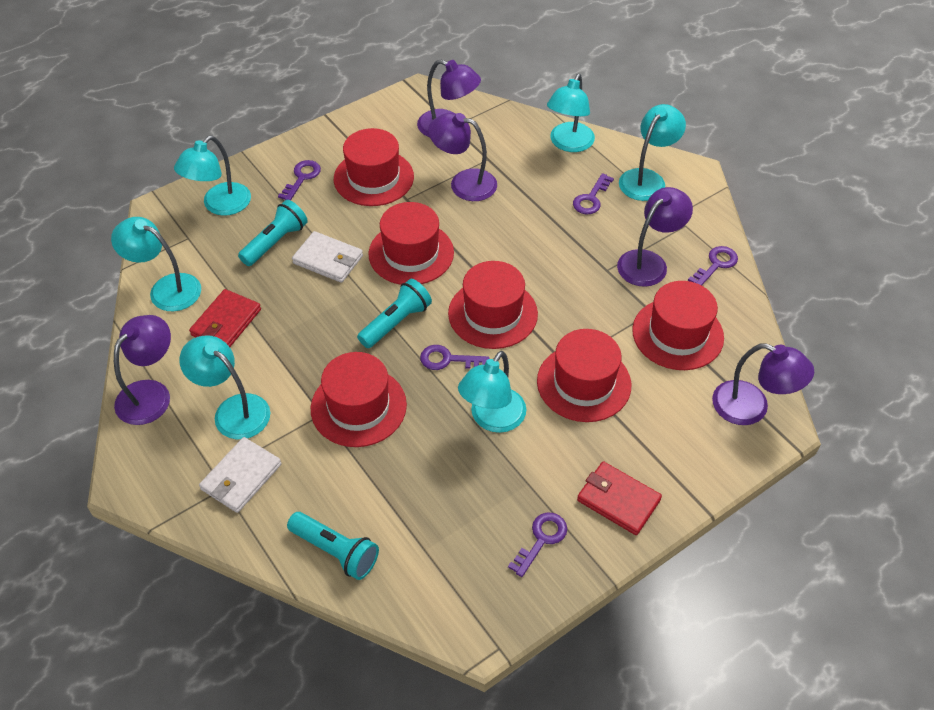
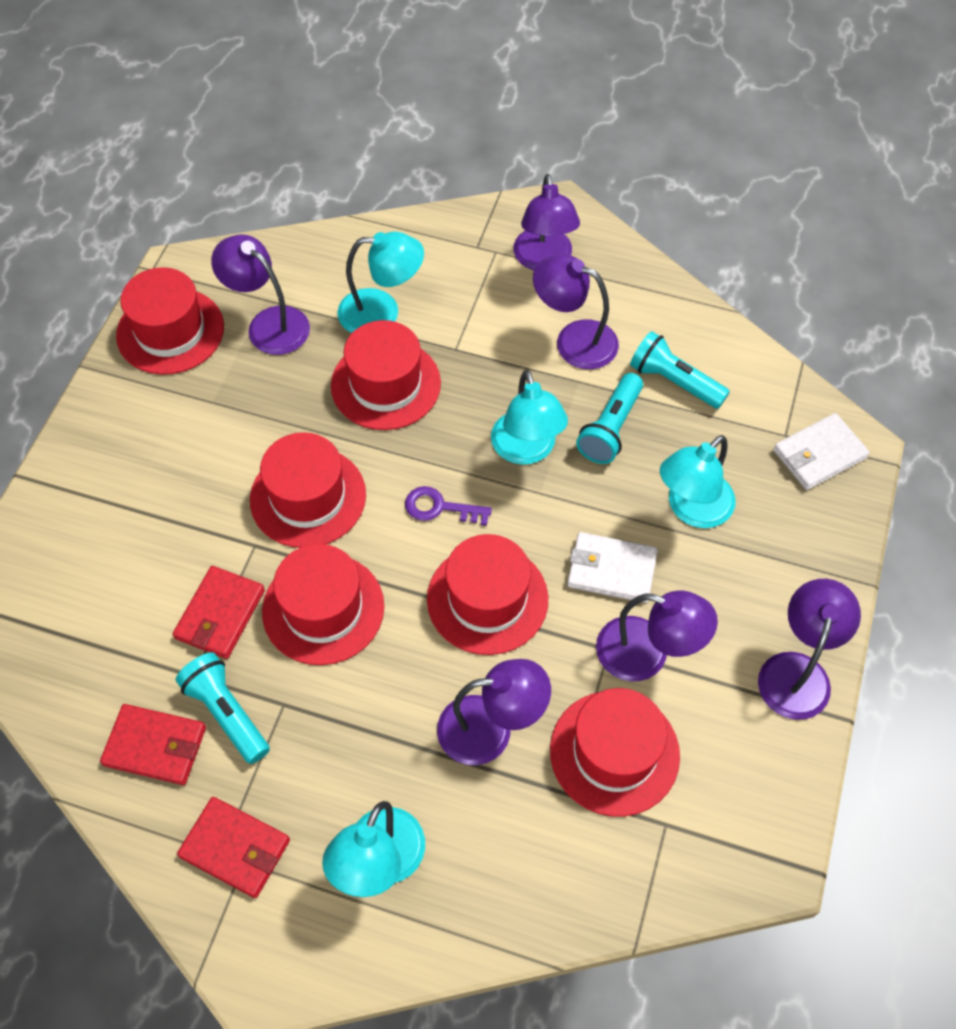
purple key: 5 -> 1
purple lamp: 5 -> 6
red wallet: 2 -> 3
turquoise lamp: 6 -> 4

